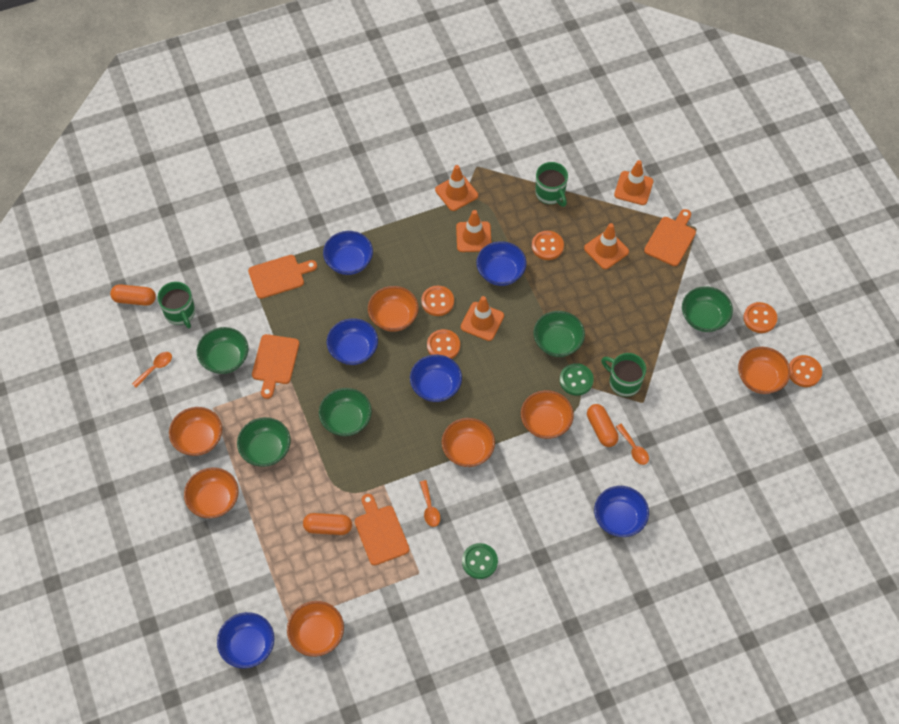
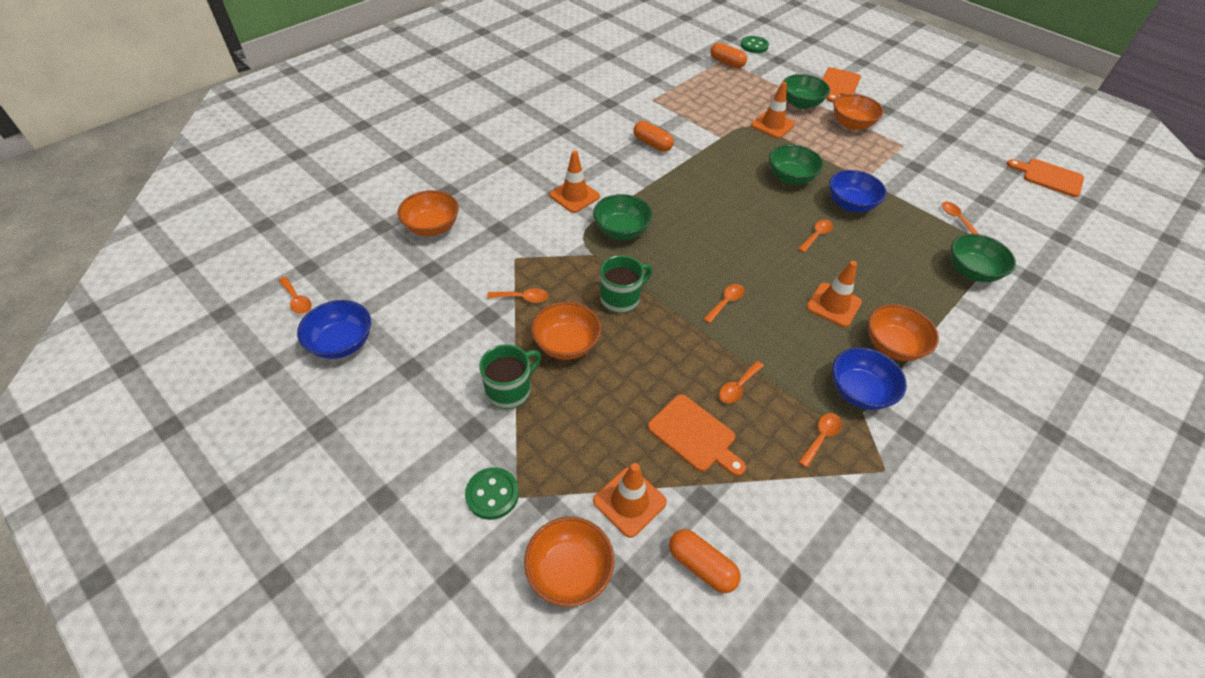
blue bowl: 6 -> 3
green bowl: 5 -> 4
green mug: 3 -> 2
orange bowl: 7 -> 5
orange button: 5 -> 0
orange cutting board: 4 -> 3
orange spoon: 3 -> 7
orange traffic cone: 5 -> 4

